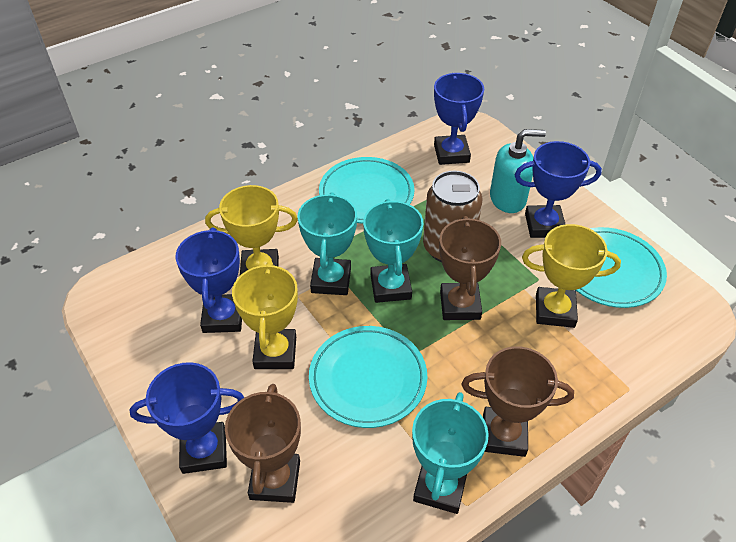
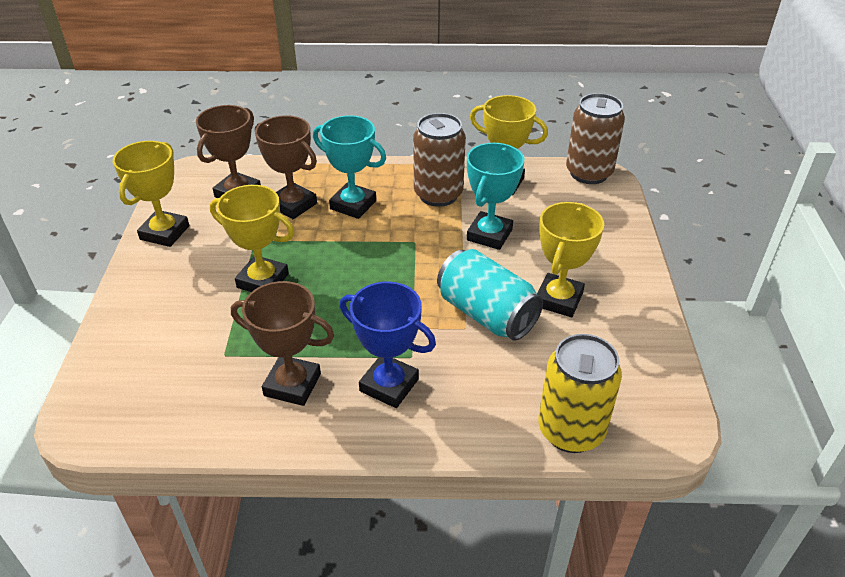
blue trophy: 4 -> 1
brown can: 1 -> 2
turquoise can: 0 -> 1
turquoise plate: 3 -> 0
turquoise soap dispenser: 1 -> 0
turquoise trophy: 3 -> 2
yellow can: 0 -> 1
yellow trophy: 3 -> 4

